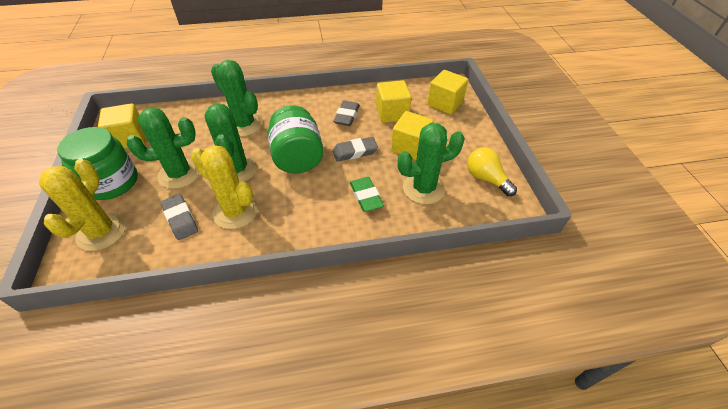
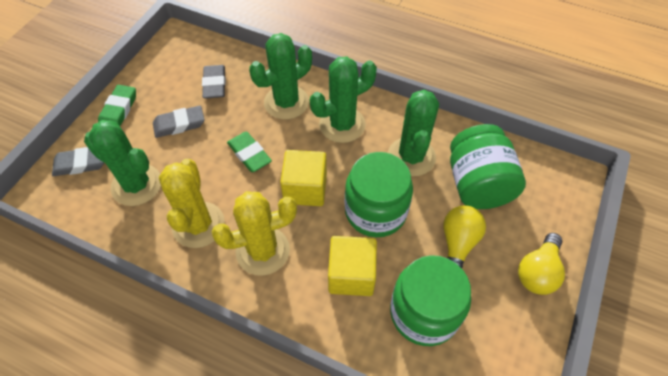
green eraser: 1 -> 2
green jar: 2 -> 3
yellow cube: 4 -> 2
yellow light bulb: 1 -> 2

